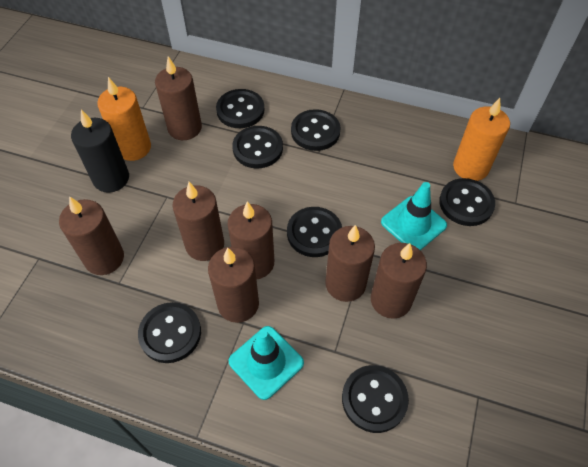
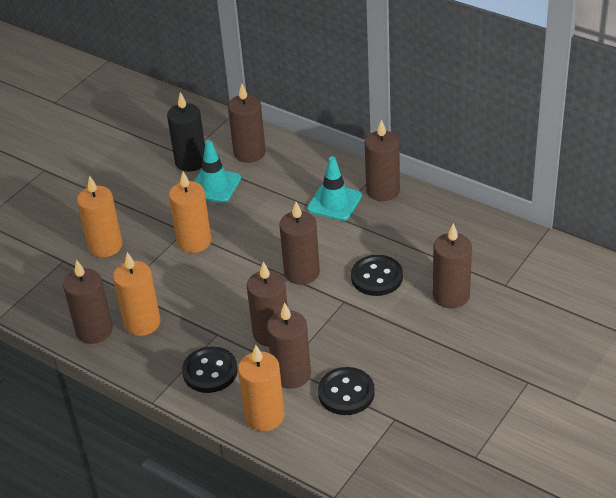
black button: 7 -> 3
orange candle: 2 -> 4

